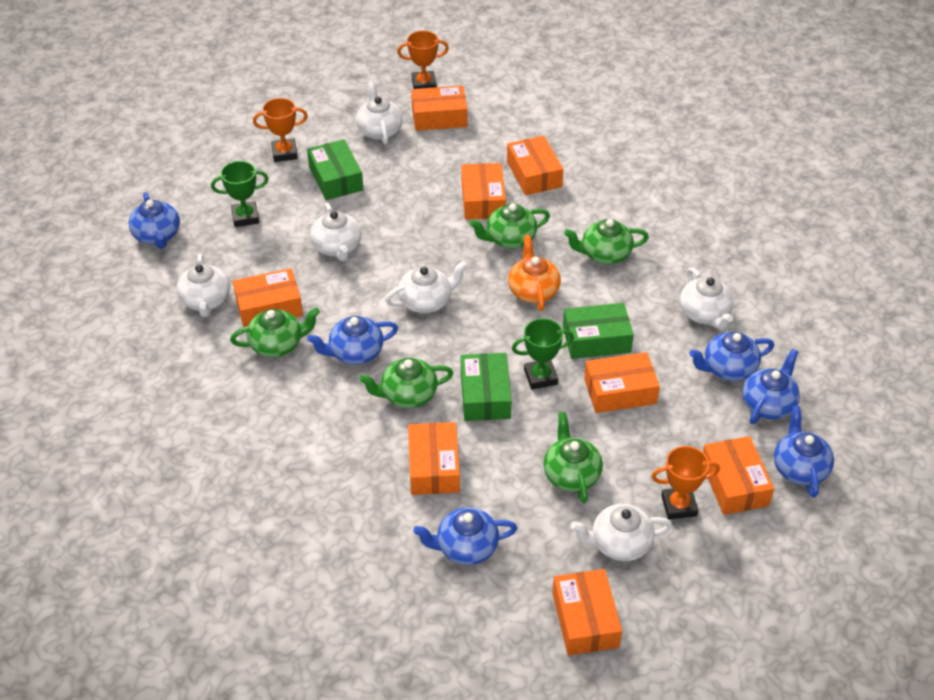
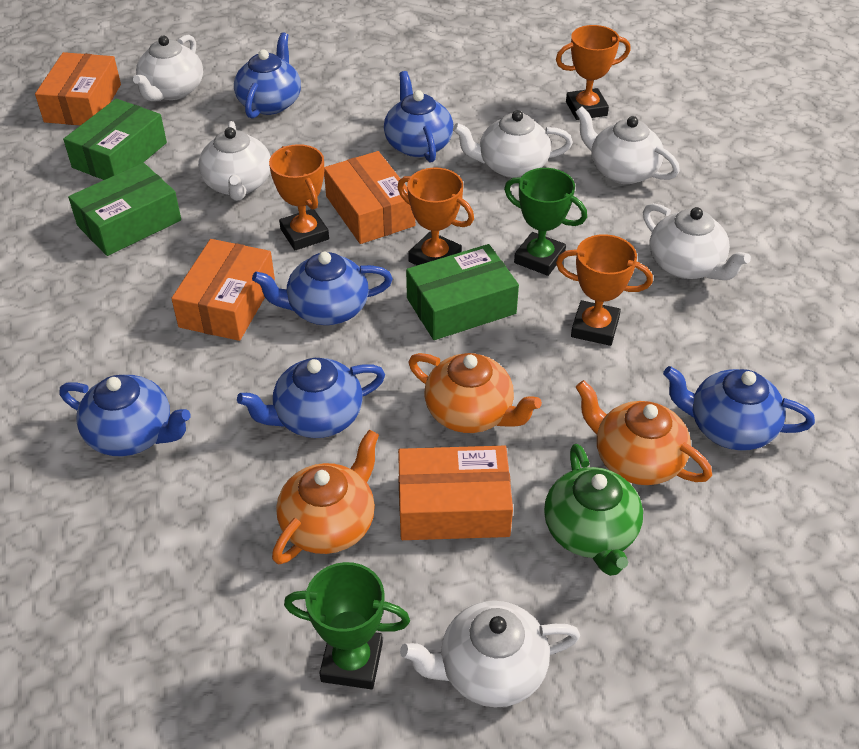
green teapot: 5 -> 1
orange box: 8 -> 4
orange teapot: 1 -> 3
orange trophy: 3 -> 4

